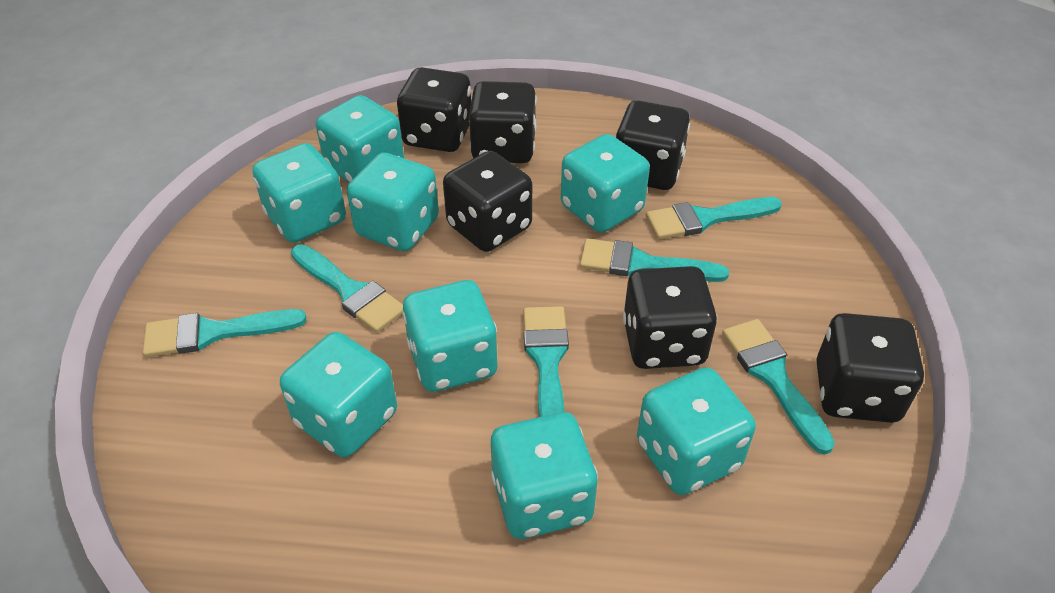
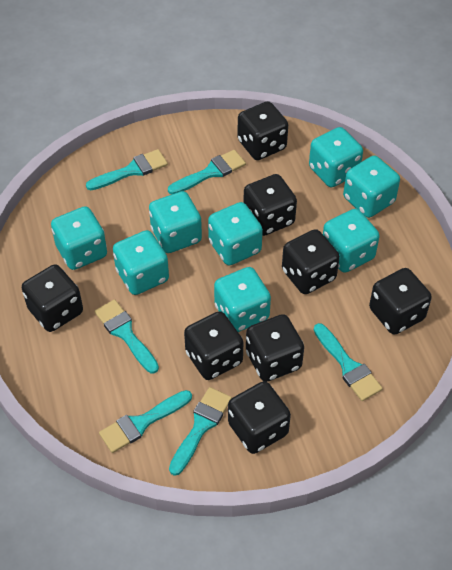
black dice: 6 -> 8

